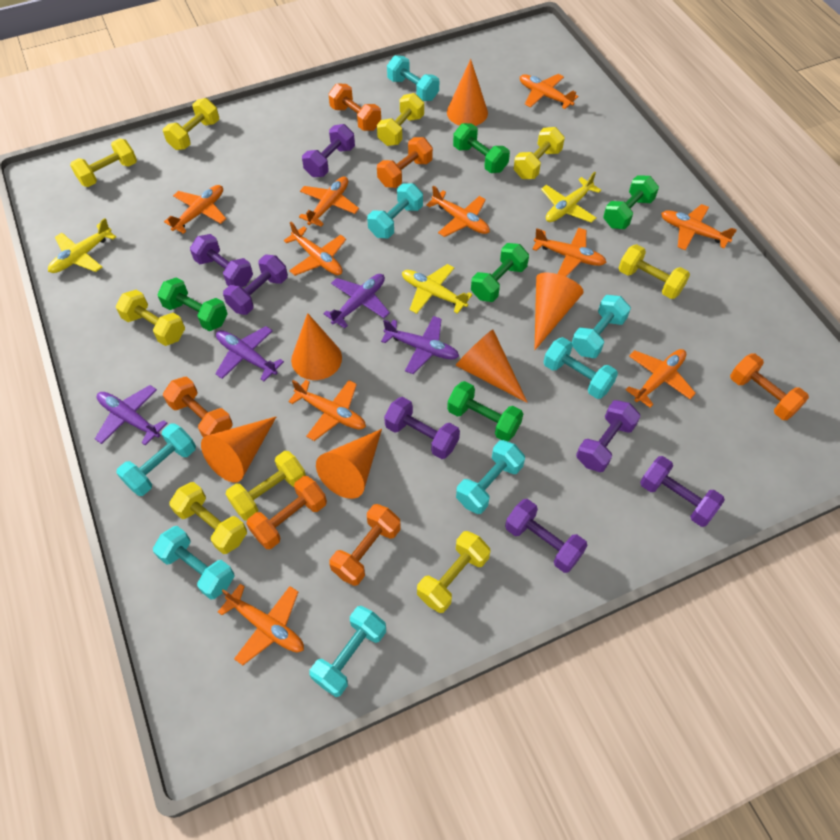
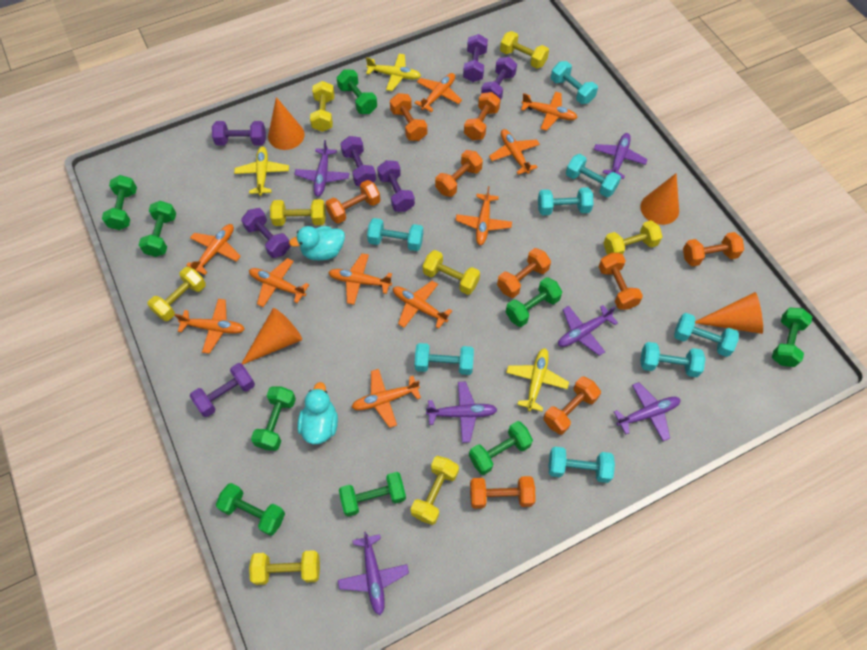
green dumbbell: 5 -> 9
orange cone: 6 -> 4
orange dumbbell: 6 -> 9
purple plane: 4 -> 6
turquoise duck: 0 -> 2
yellow dumbbell: 9 -> 8

